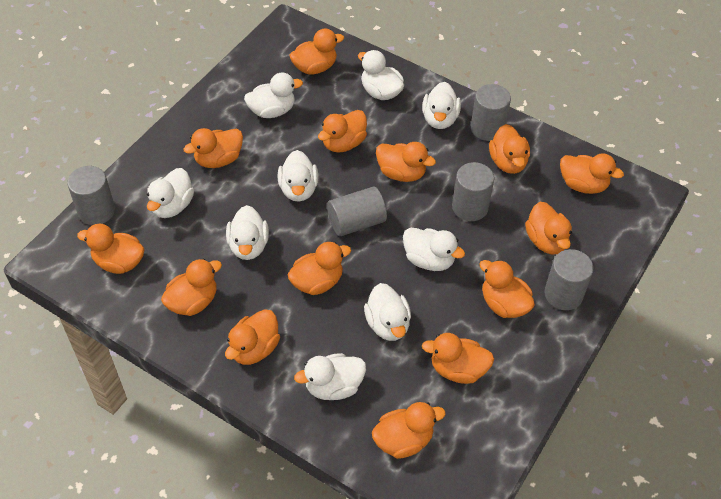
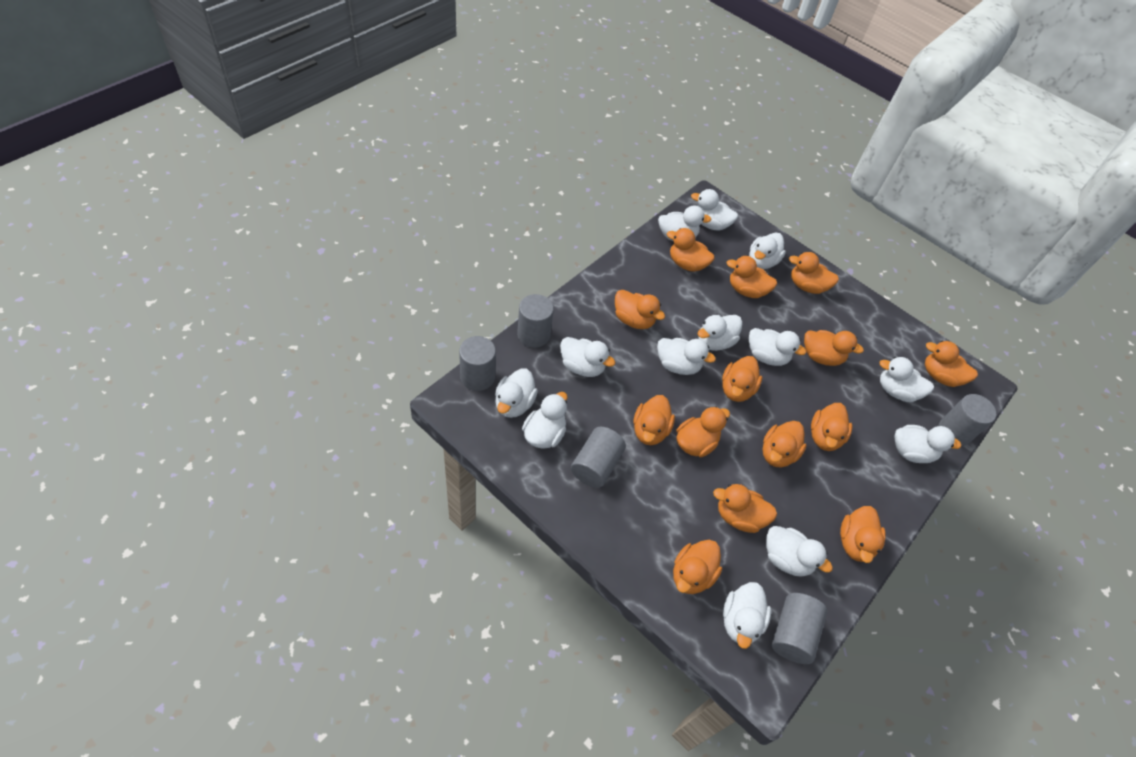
white duck: 9 -> 13

